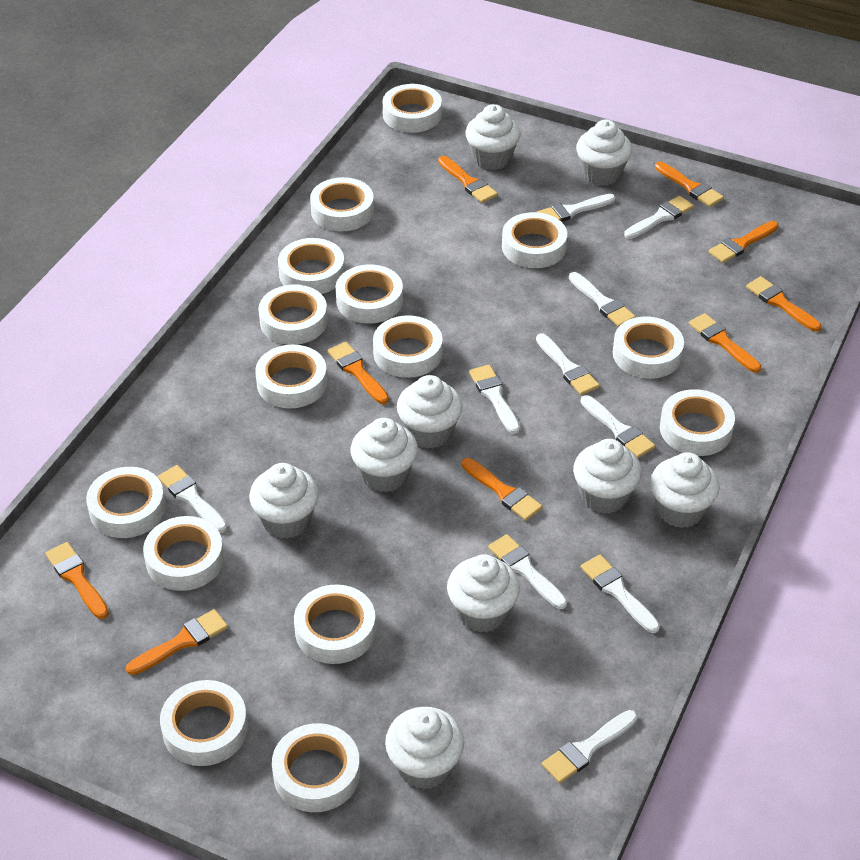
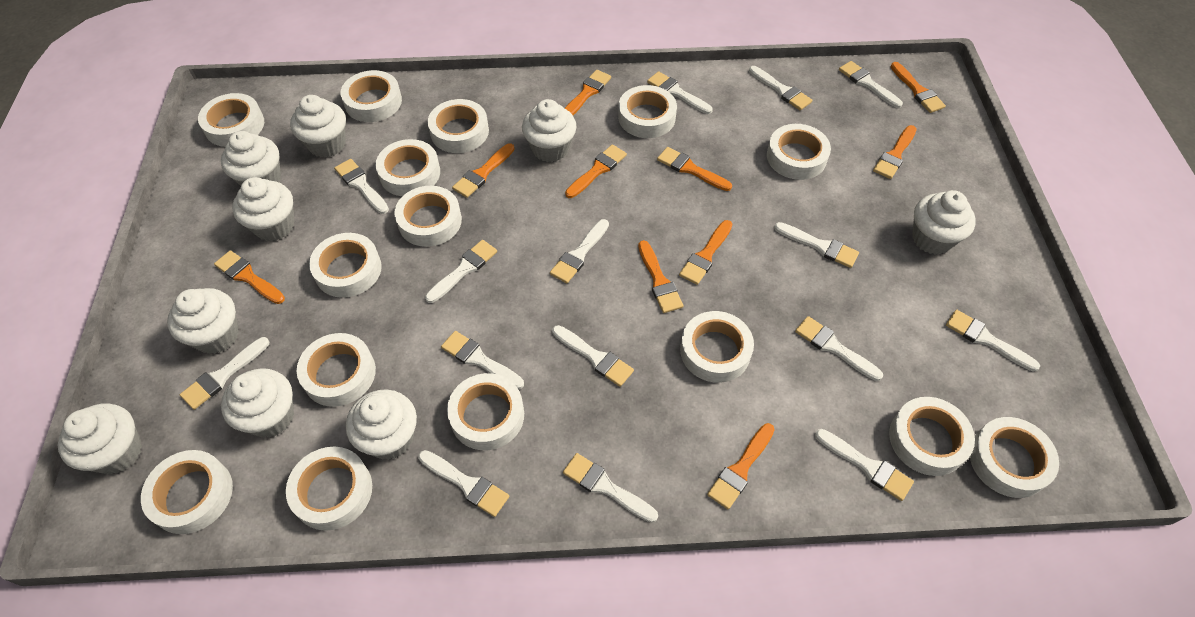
orange brush: 9 -> 10
white brush: 10 -> 15

